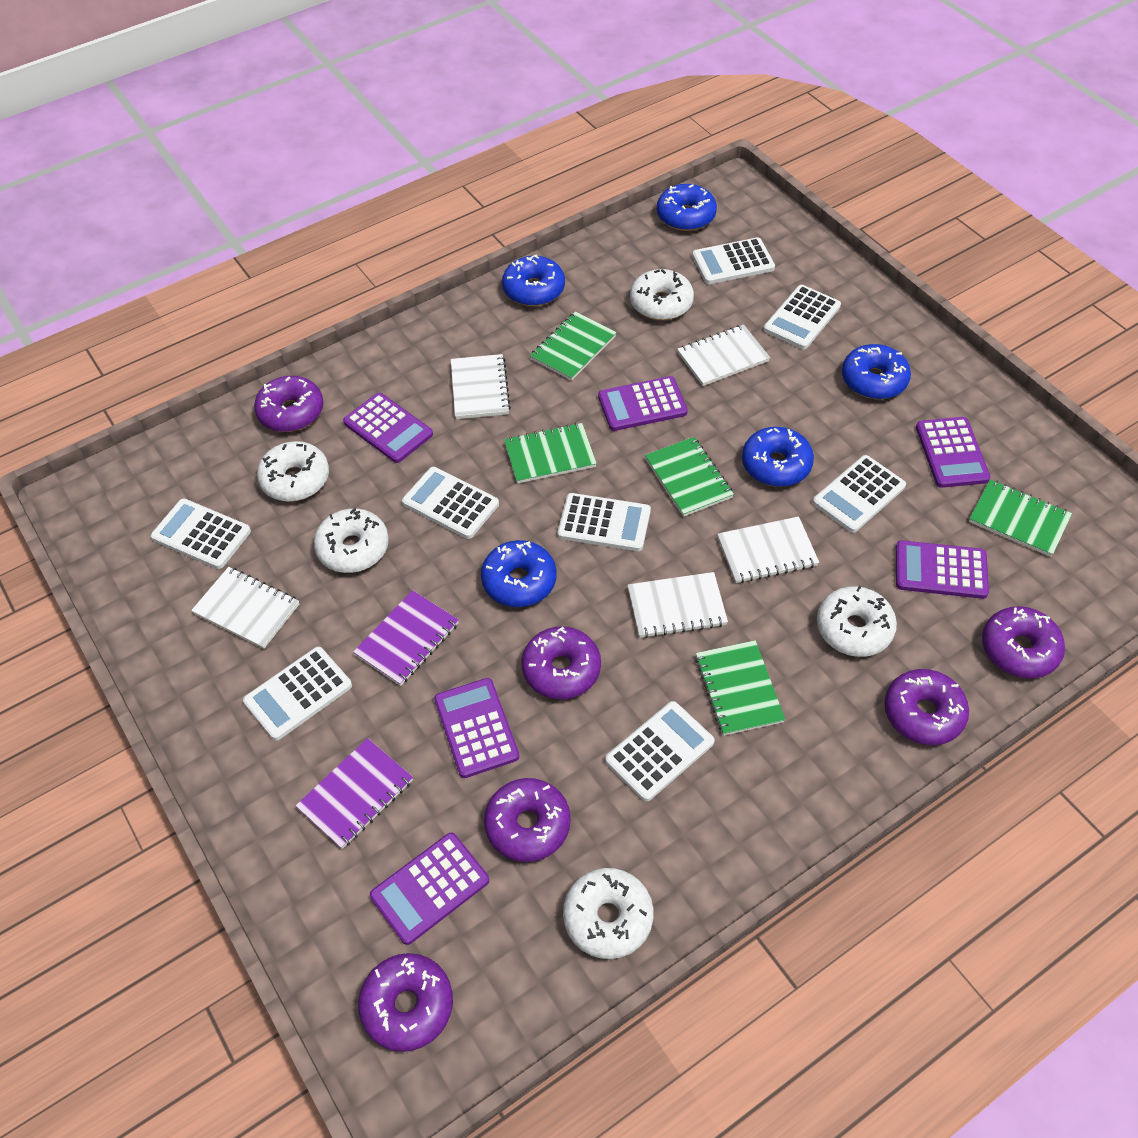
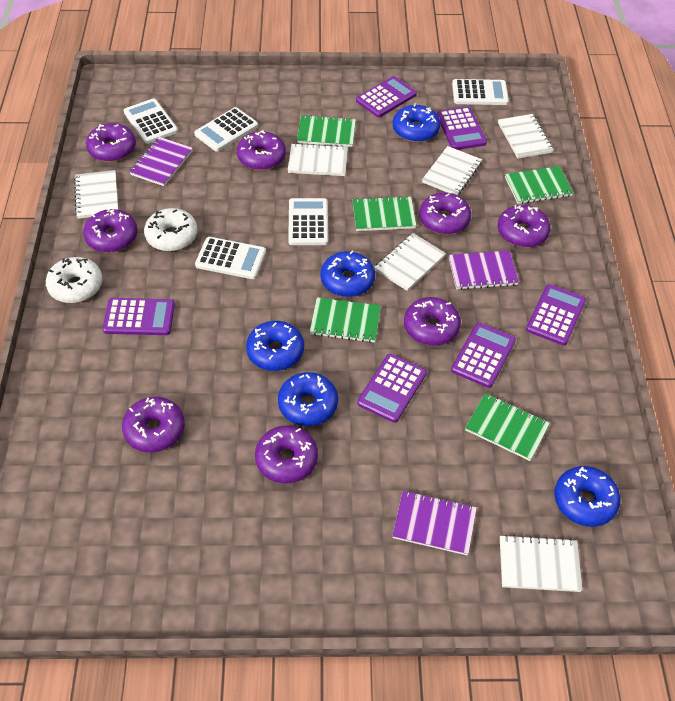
purple donut: 6 -> 8
purple notebook: 2 -> 3
white calculator: 8 -> 5
white donut: 5 -> 2
white notebook: 5 -> 6

